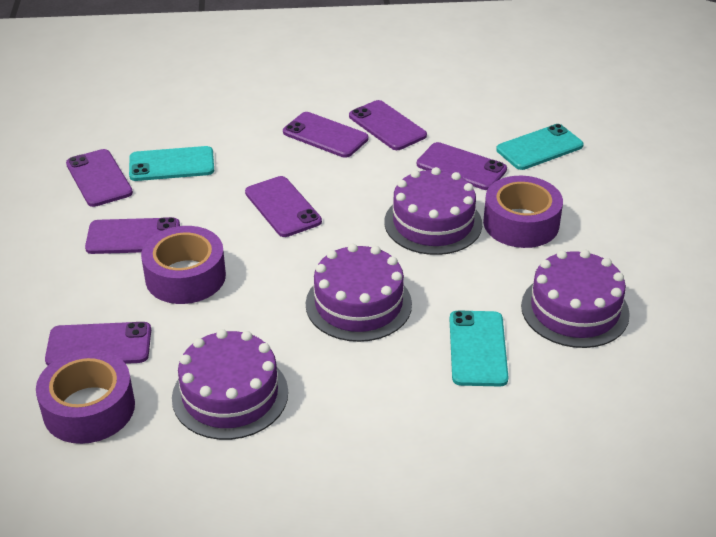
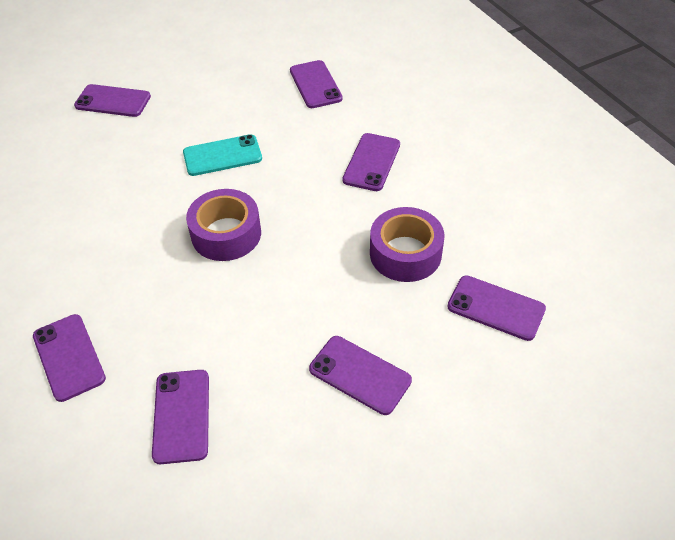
purple cake: 4 -> 0
purple tape: 3 -> 2
turquoise phone: 3 -> 1

